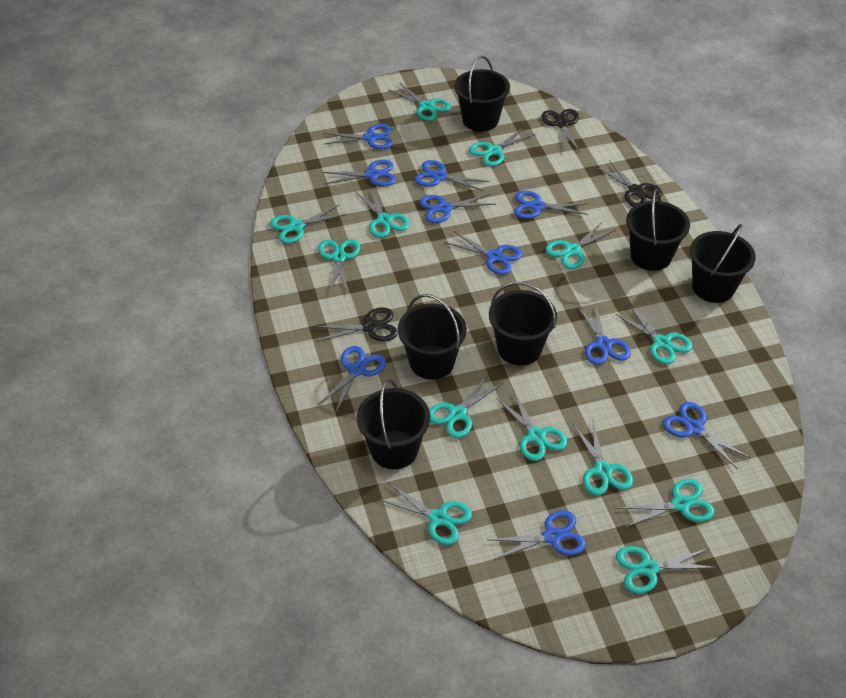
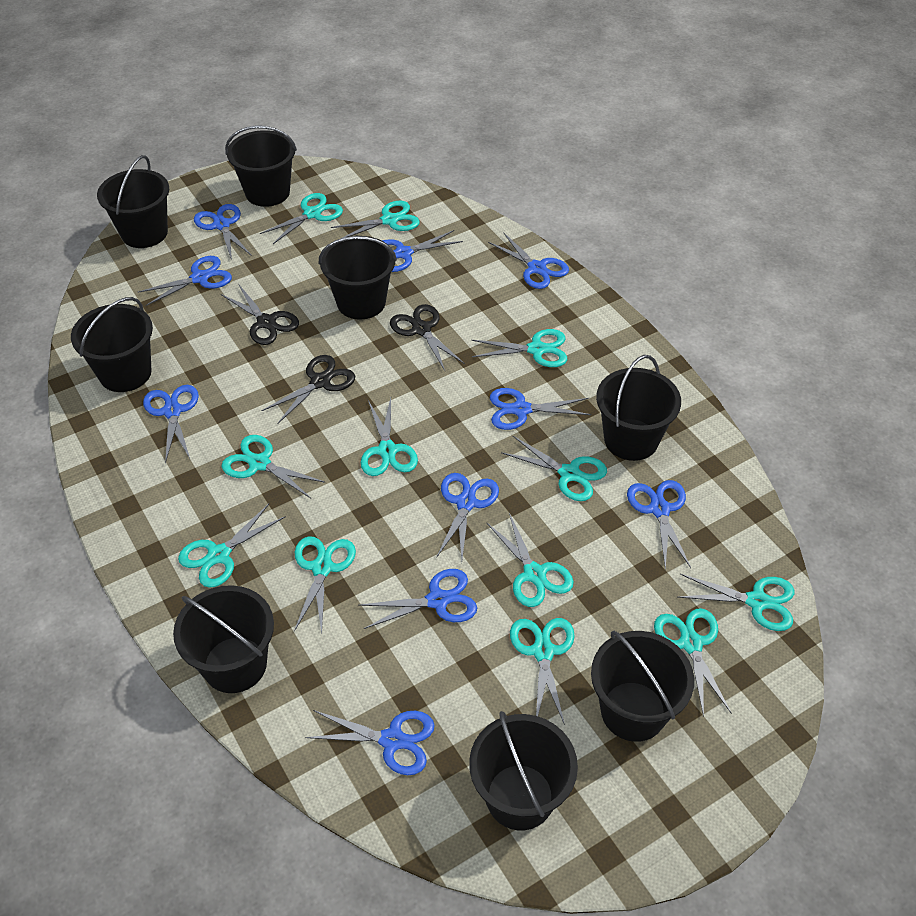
black bucket: 6 -> 8
turquoise scissors: 13 -> 12

